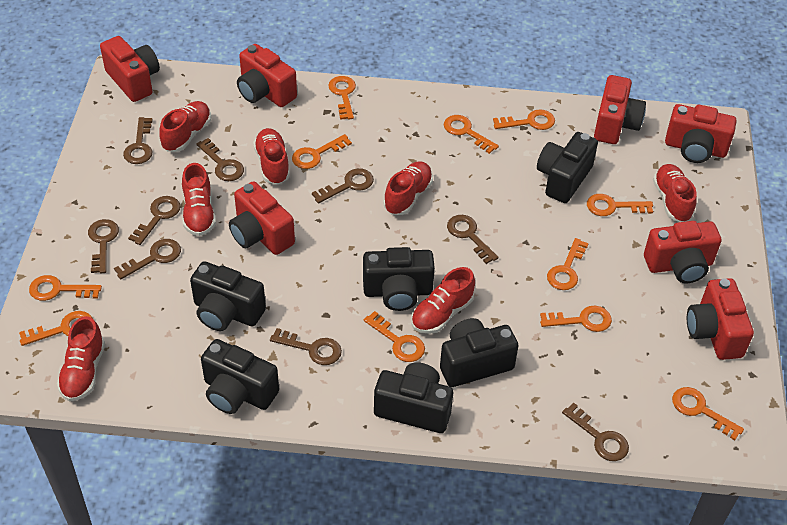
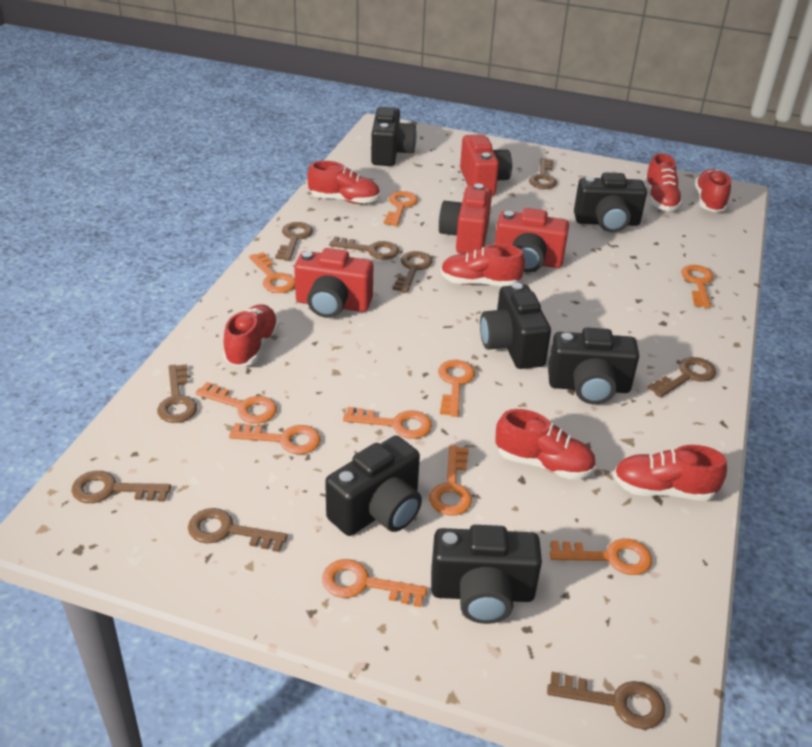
orange key: 11 -> 10
red camera: 7 -> 4

